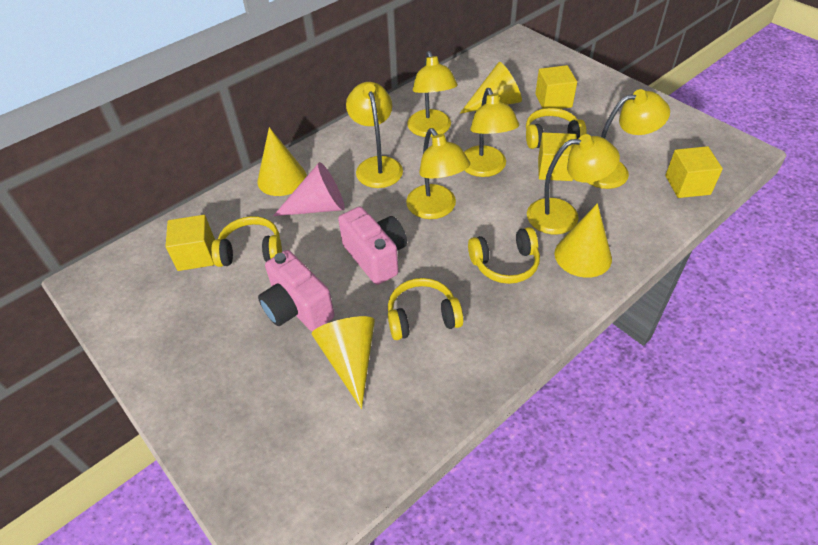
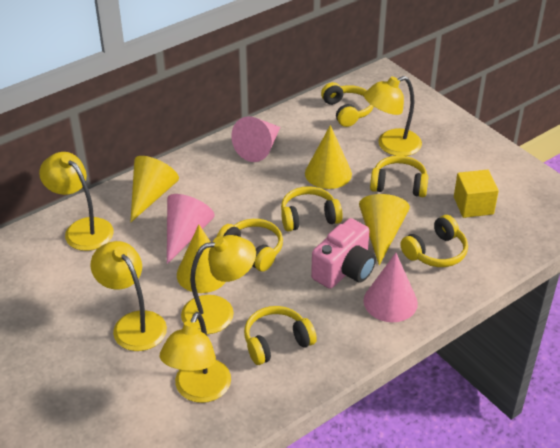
pink camera: 2 -> 1
pink cone: 1 -> 3
yellow cube: 4 -> 1
yellow headphones: 4 -> 6
yellow lamp: 6 -> 5

